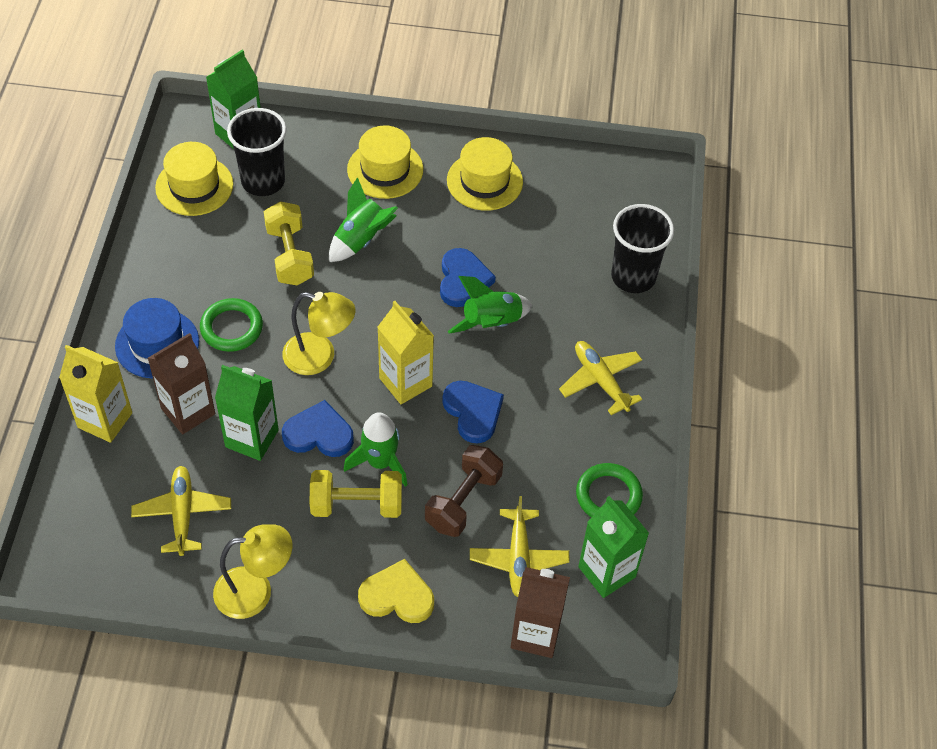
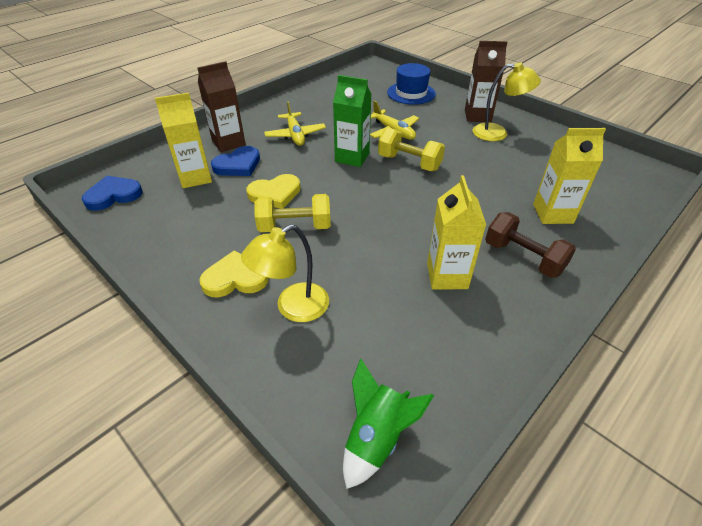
black cup: 2 -> 0
blue heart: 3 -> 2
green carton: 3 -> 1
green ring: 2 -> 0
green rocket: 3 -> 1
yellow carton: 2 -> 3
yellow hat: 3 -> 0
yellow heart: 1 -> 2
yellow plane: 3 -> 2

